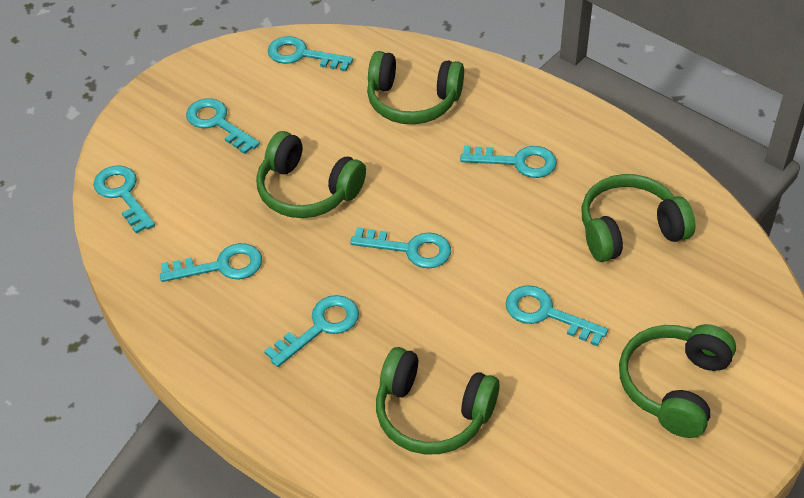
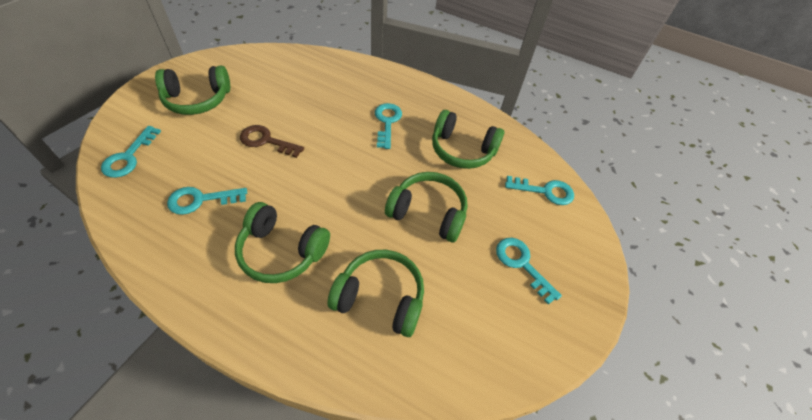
brown key: 0 -> 1
turquoise key: 8 -> 5

